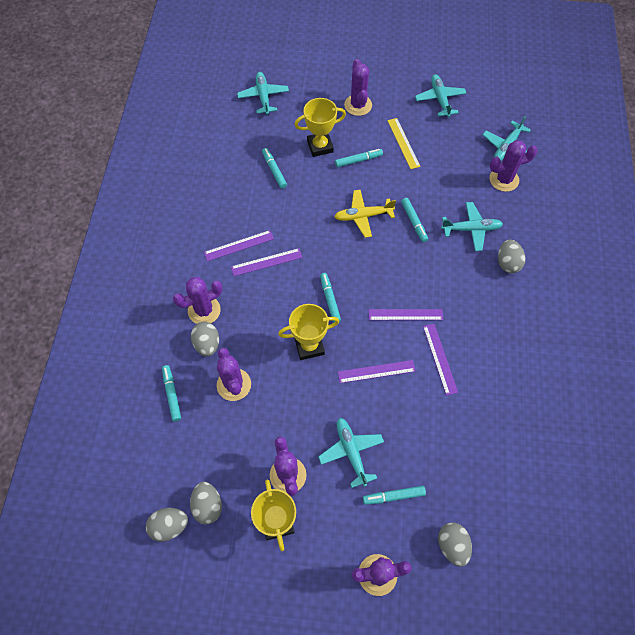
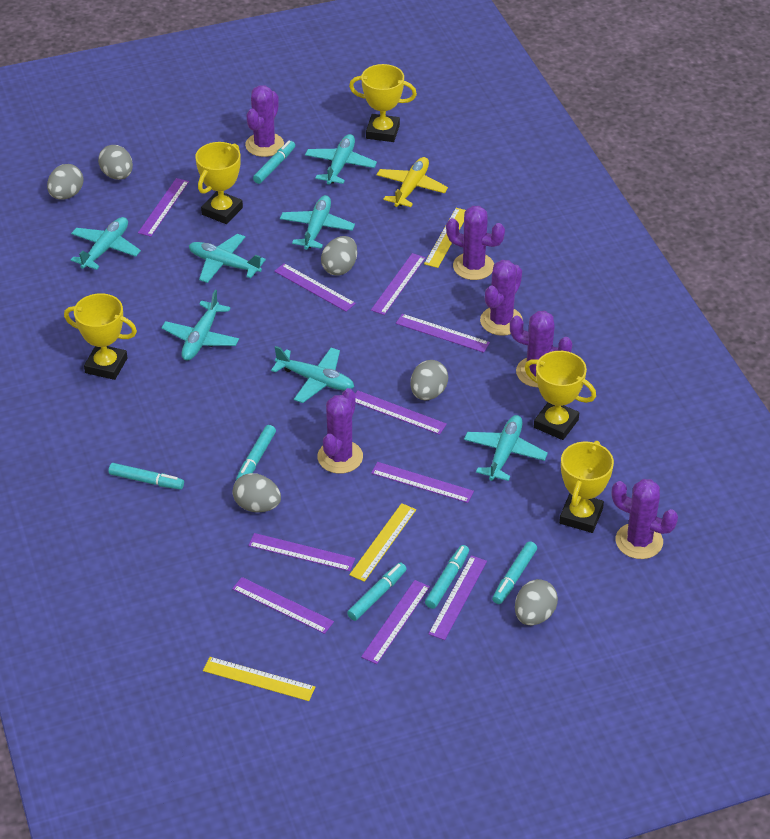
grey egg: 5 -> 6
purple ruler: 5 -> 10
turquoise plane: 5 -> 7
yellow ruler: 1 -> 3
yellow trophy: 3 -> 5

